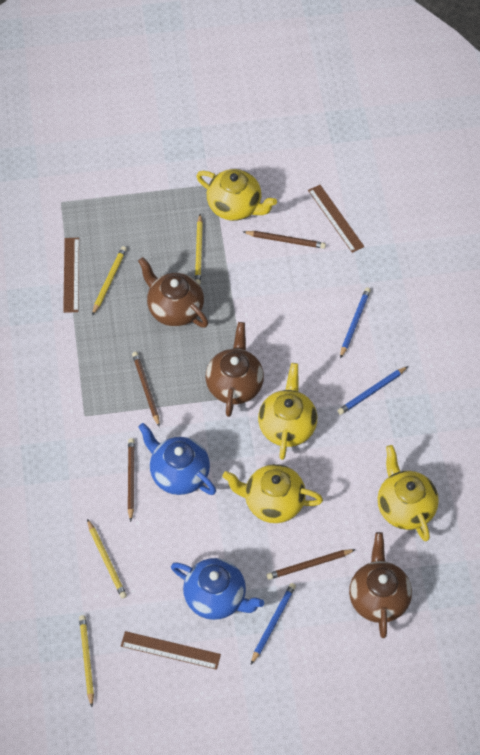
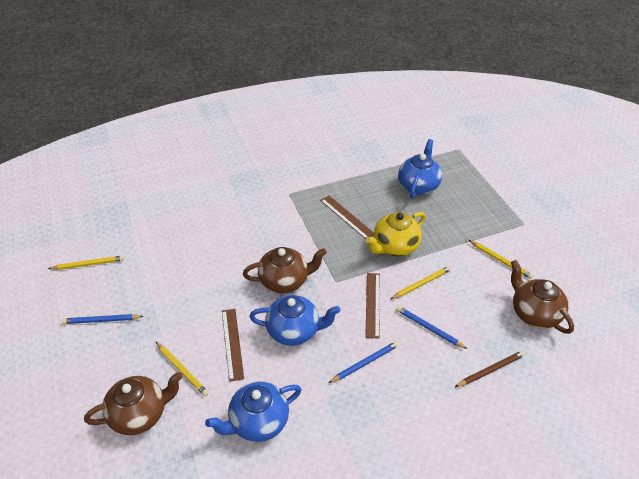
blue teapot: 2 -> 3
brown pencil: 4 -> 1
yellow teapot: 4 -> 1

